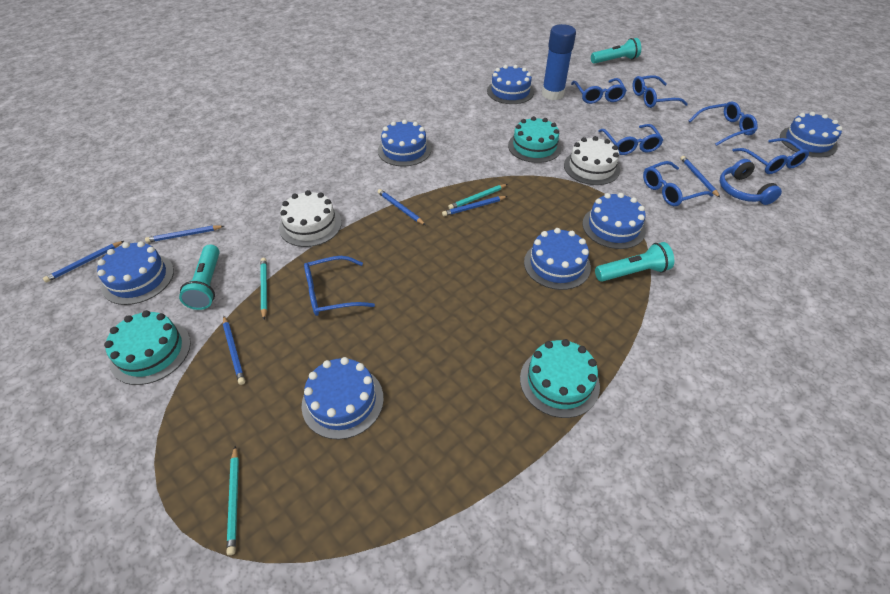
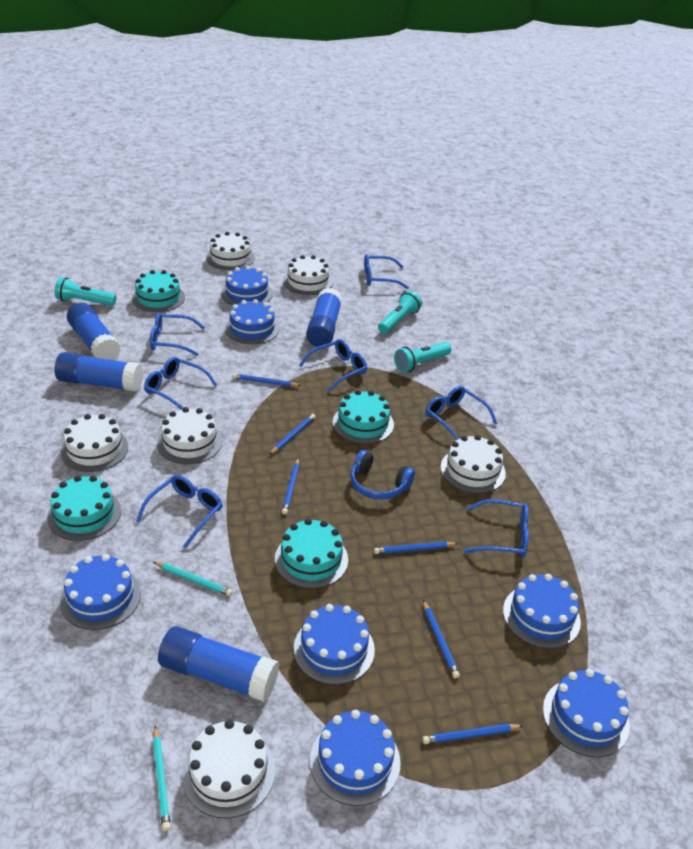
blue glue stick: 1 -> 4
turquoise cake: 3 -> 4
turquoise pencil: 3 -> 2
white cake: 2 -> 6

